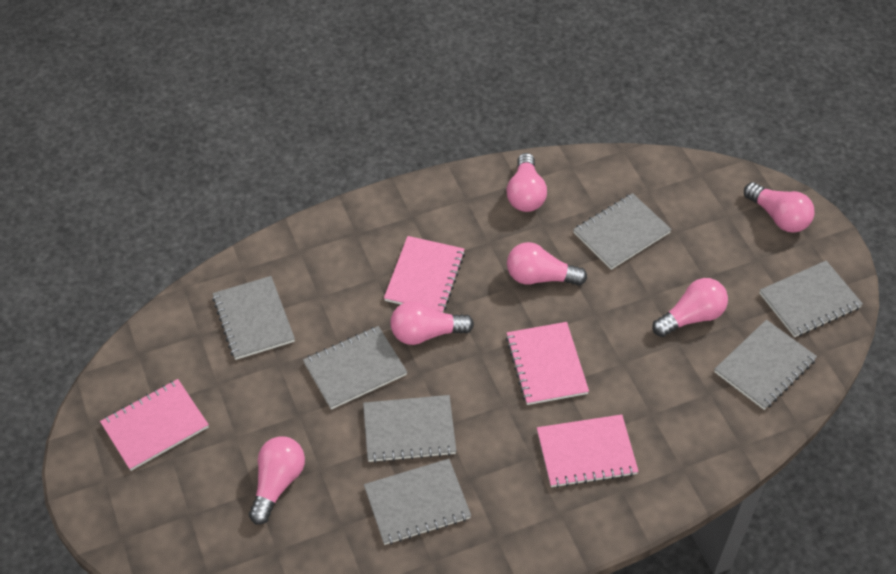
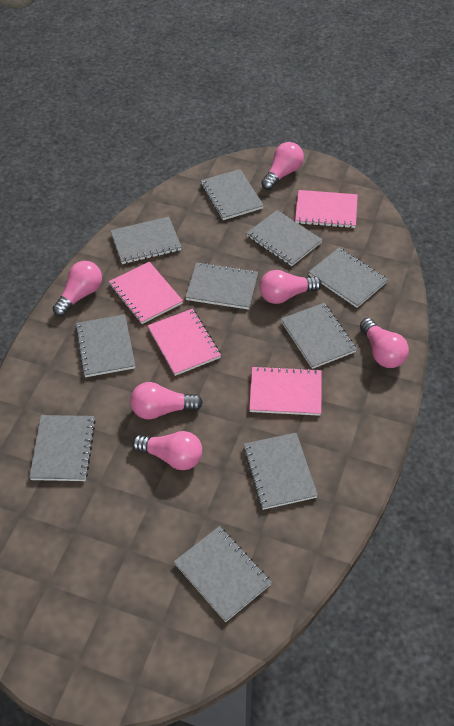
grey notebook: 7 -> 10

